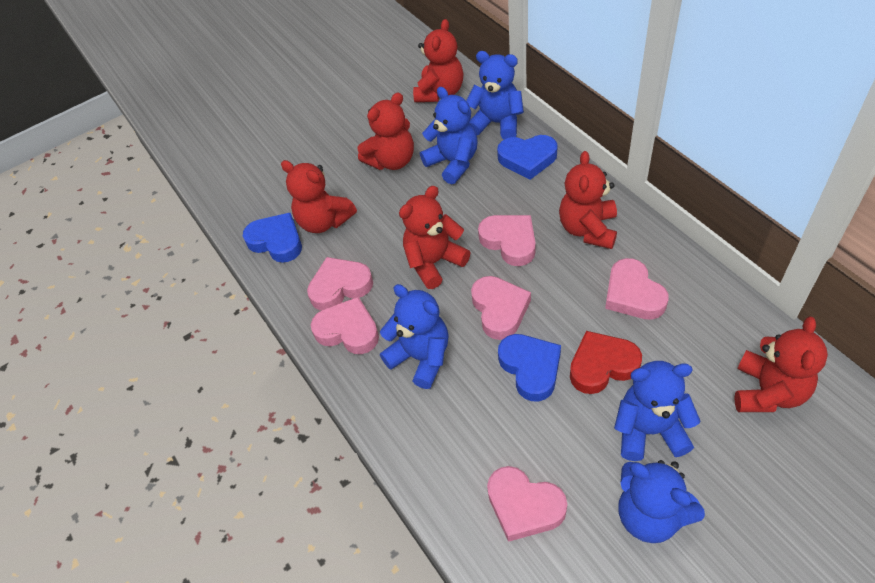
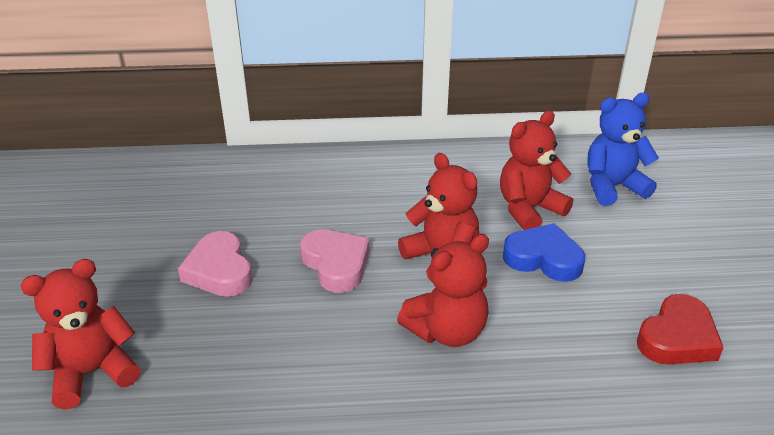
blue heart: 3 -> 1
blue teddy bear: 5 -> 1
pink heart: 6 -> 2
red teddy bear: 6 -> 4

